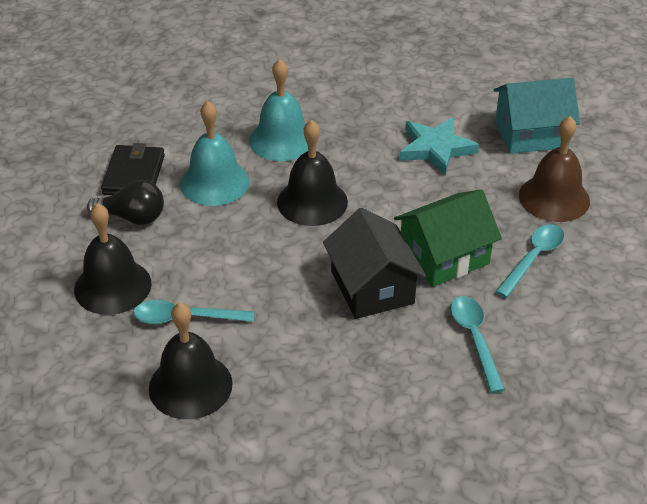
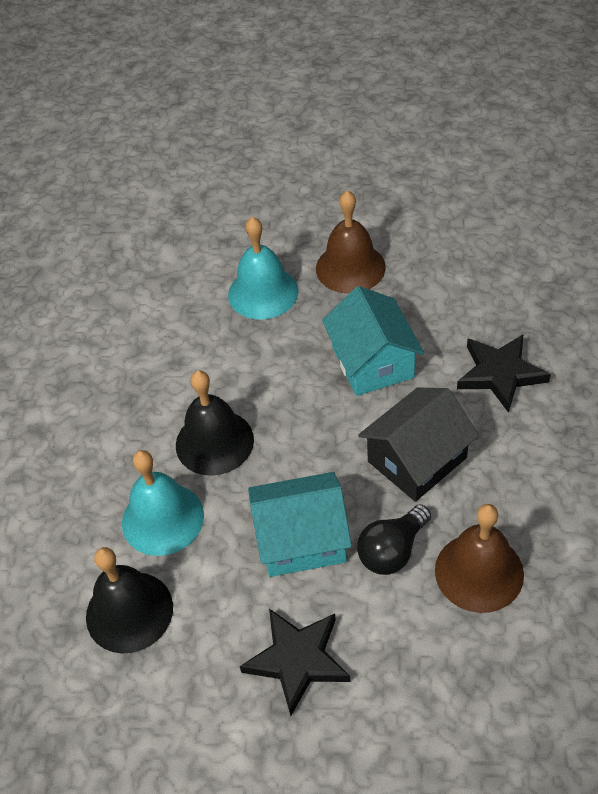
black bell: 3 -> 2
black star: 0 -> 2
black wallet: 1 -> 0
brown bell: 1 -> 2
green house: 1 -> 0
turquoise house: 1 -> 2
turquoise spoon: 3 -> 0
turquoise star: 1 -> 0

